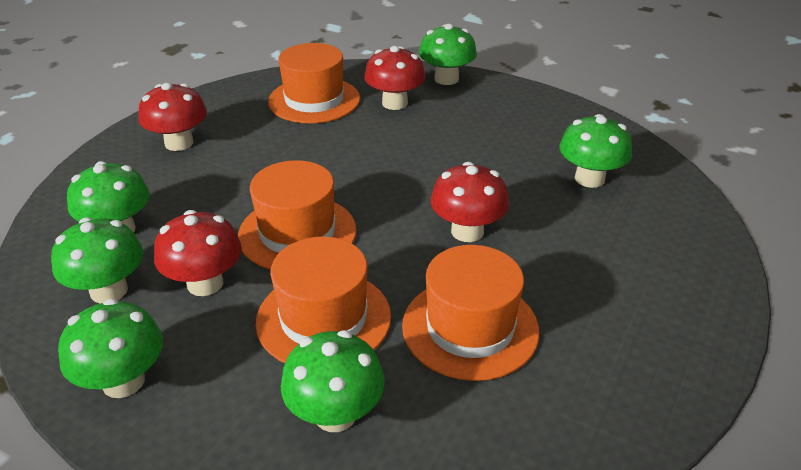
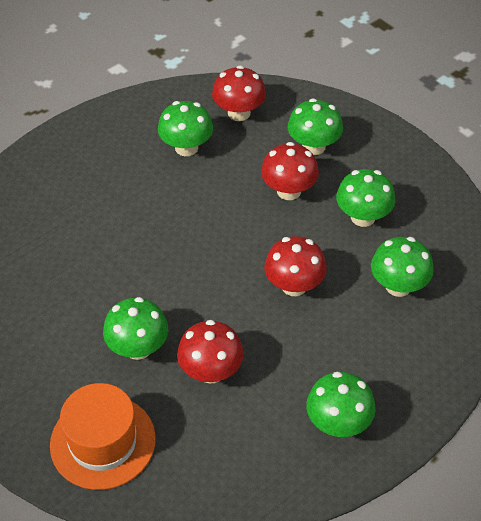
orange hat: 4 -> 1

